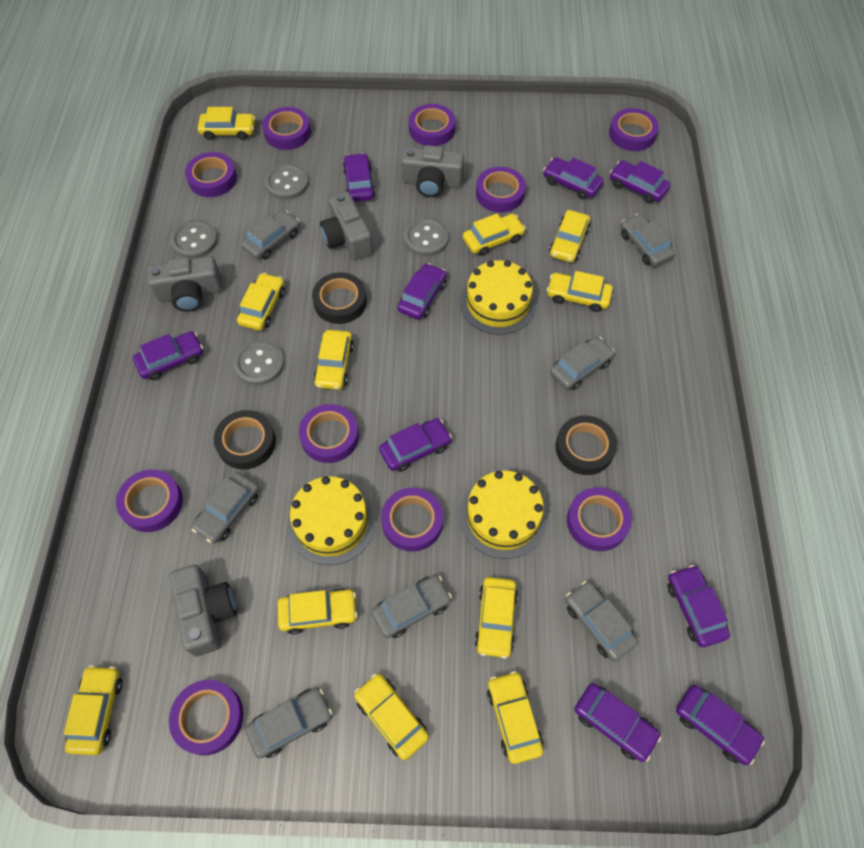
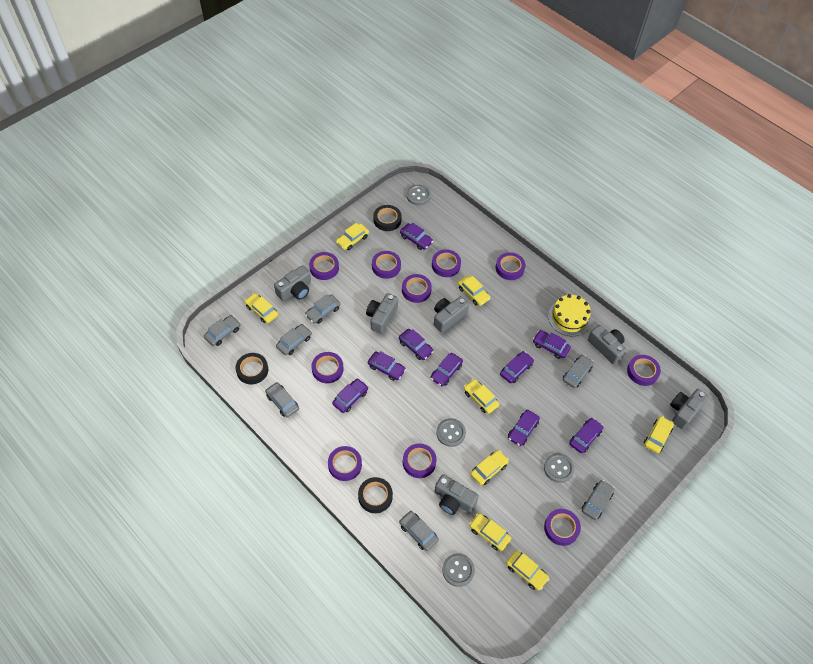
grey camera: 4 -> 6
yellow cake: 3 -> 1
yellow car: 11 -> 8

